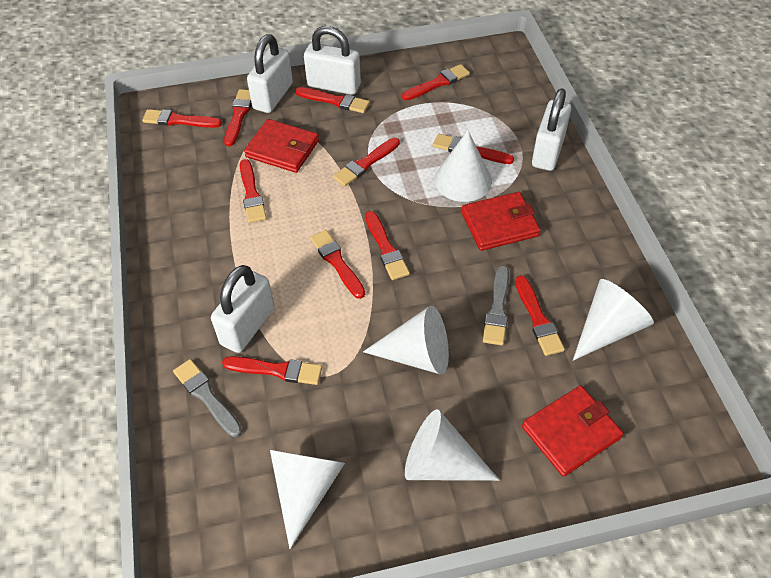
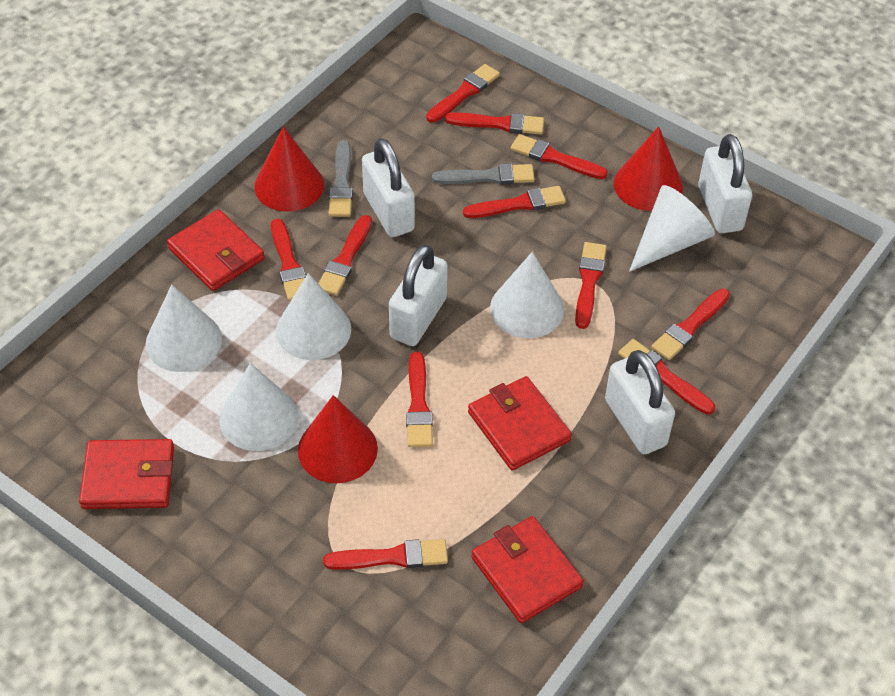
red cone: 0 -> 3
red wallet: 3 -> 4

